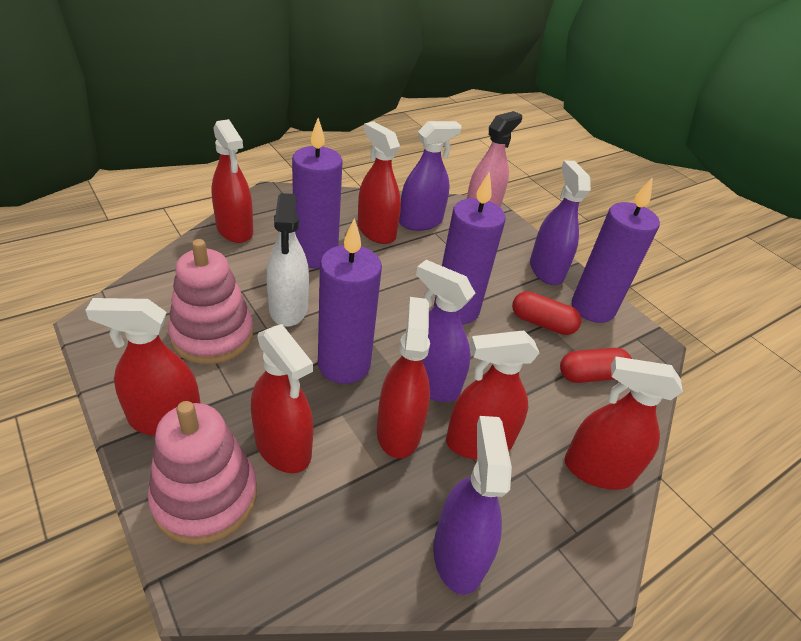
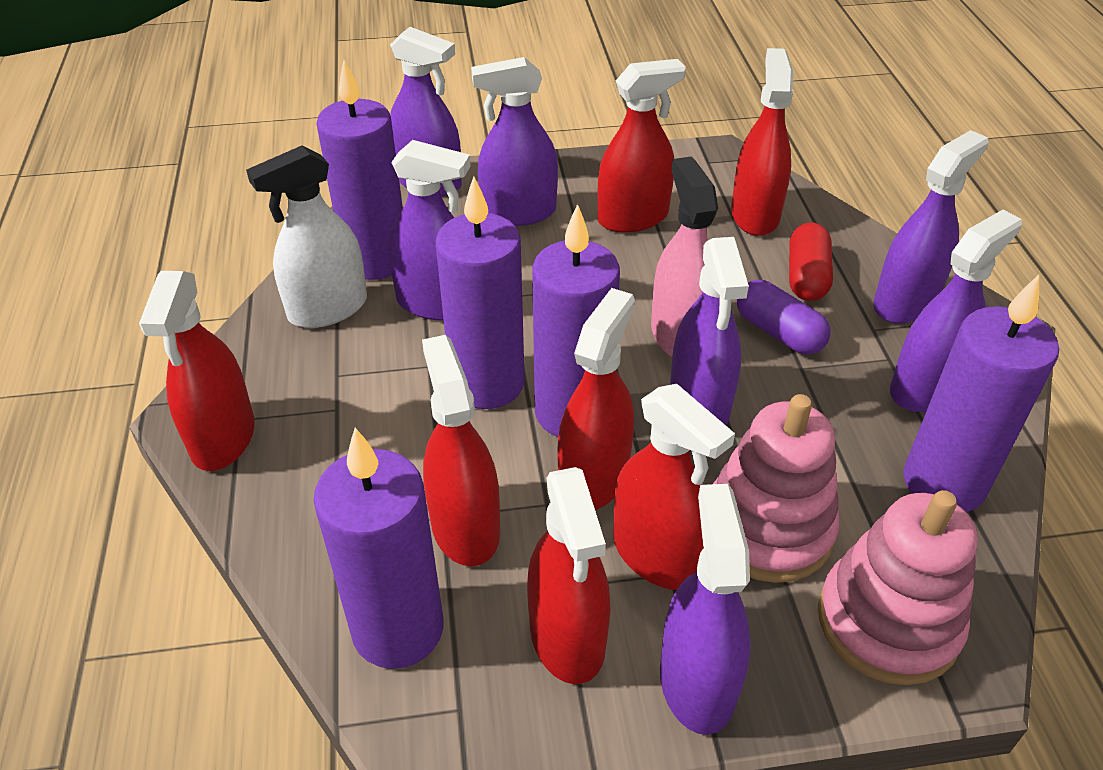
purple candle: 4 -> 5
purple capsule: 0 -> 1
purple spray bottle: 4 -> 7
red capsule: 2 -> 1

